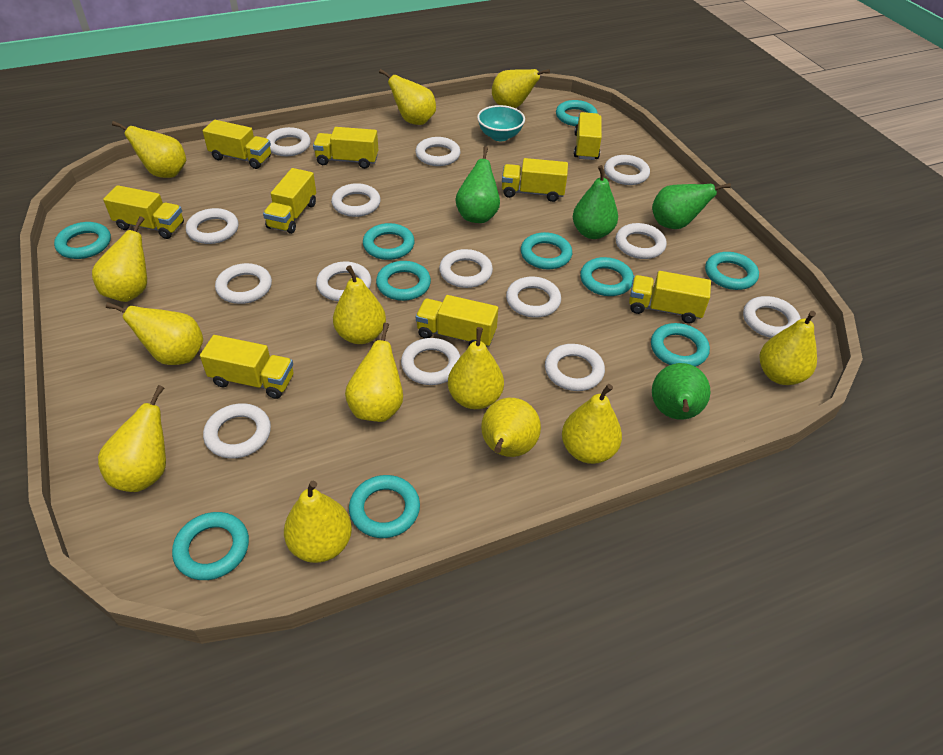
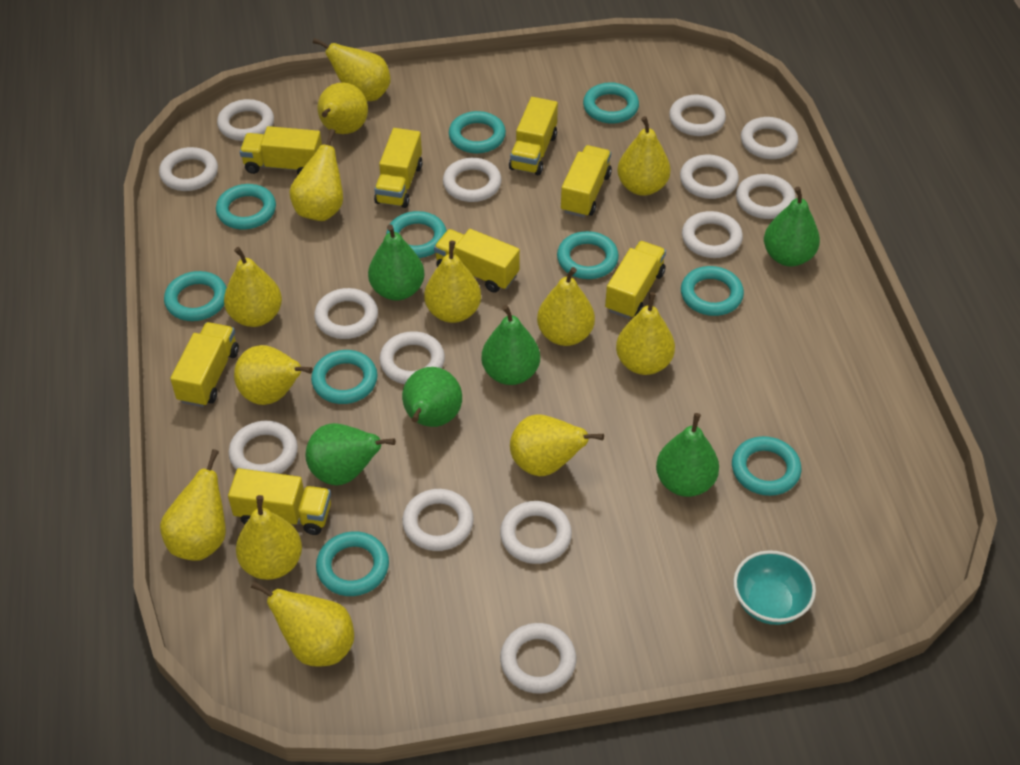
green pear: 4 -> 6
yellow truck: 9 -> 8

